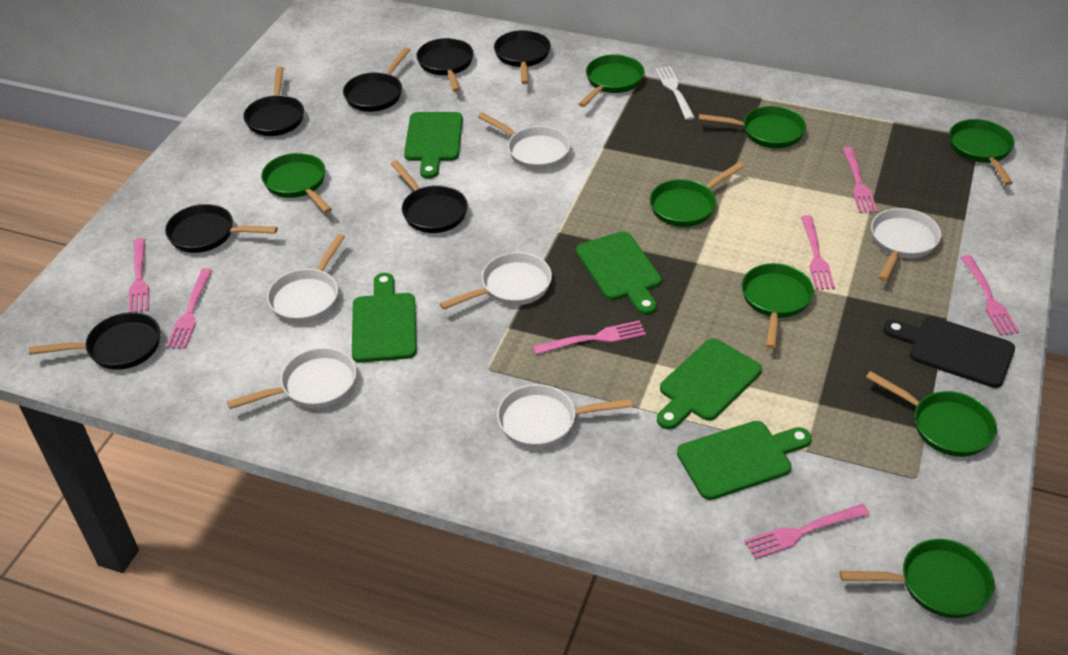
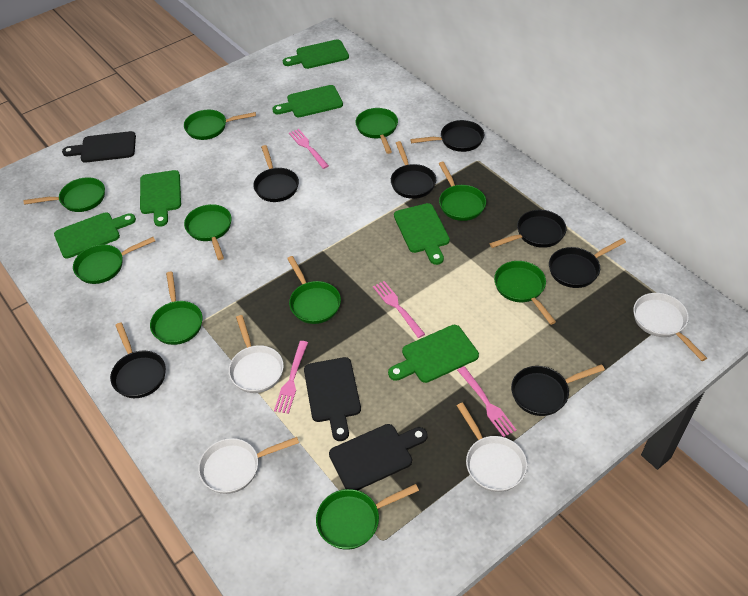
black cutting board: 1 -> 3
green cutting board: 5 -> 6
green pan: 8 -> 10
pink fork: 7 -> 4
white fork: 1 -> 0
white pan: 6 -> 4

